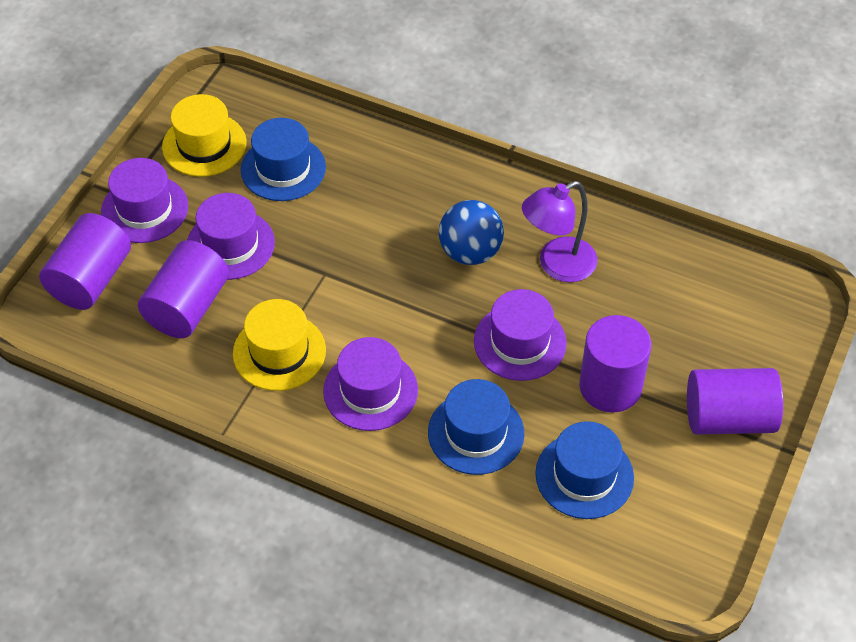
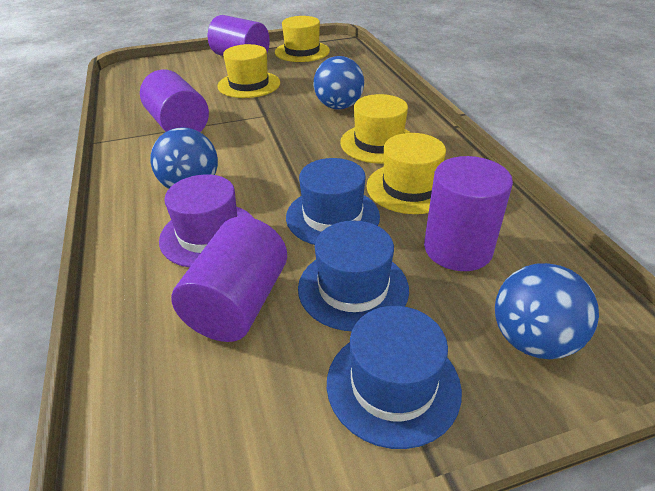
blue ball: 1 -> 3
purple hat: 4 -> 1
purple lamp: 1 -> 0
yellow hat: 2 -> 4

